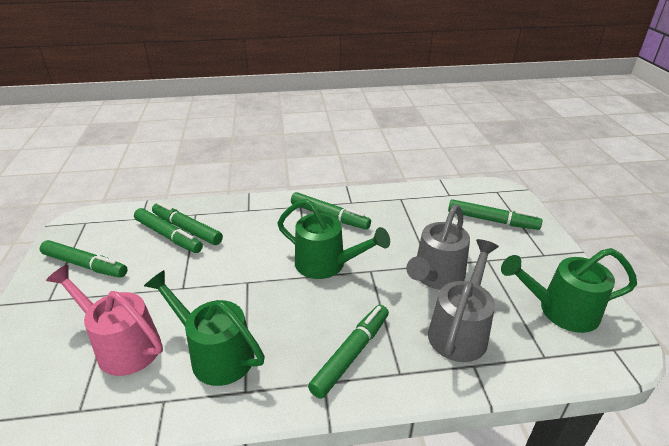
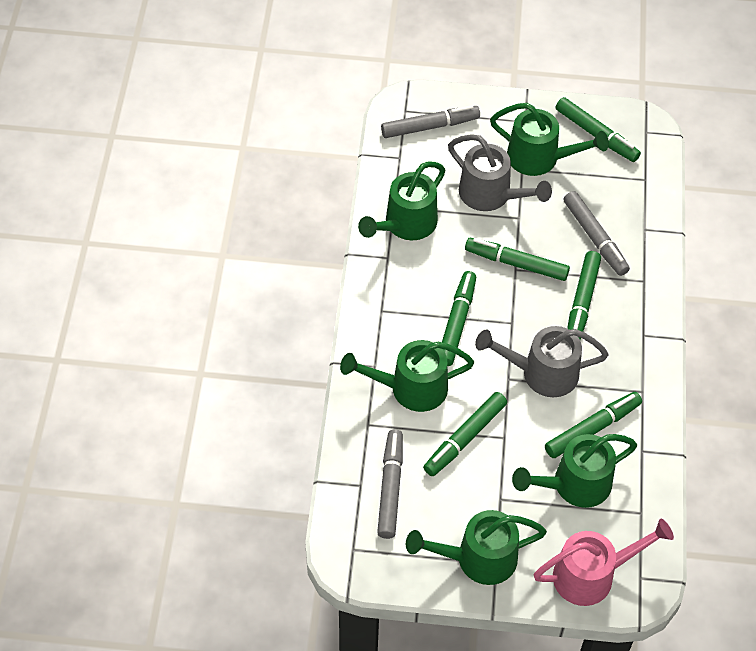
green watering can: 3 -> 5
grey marker: 0 -> 3

